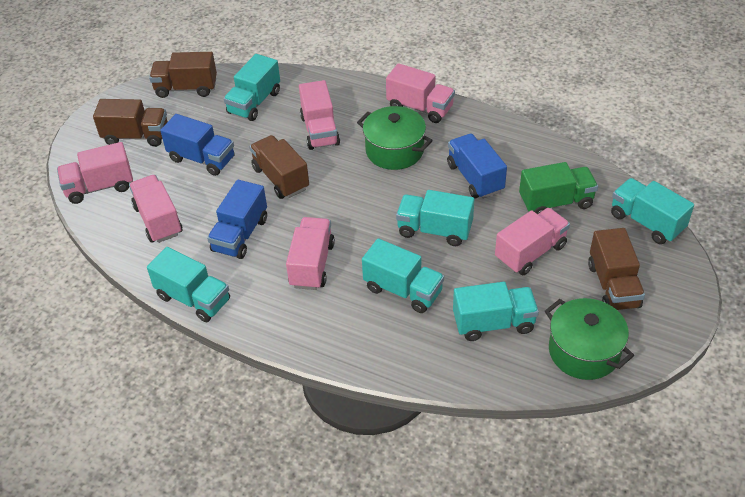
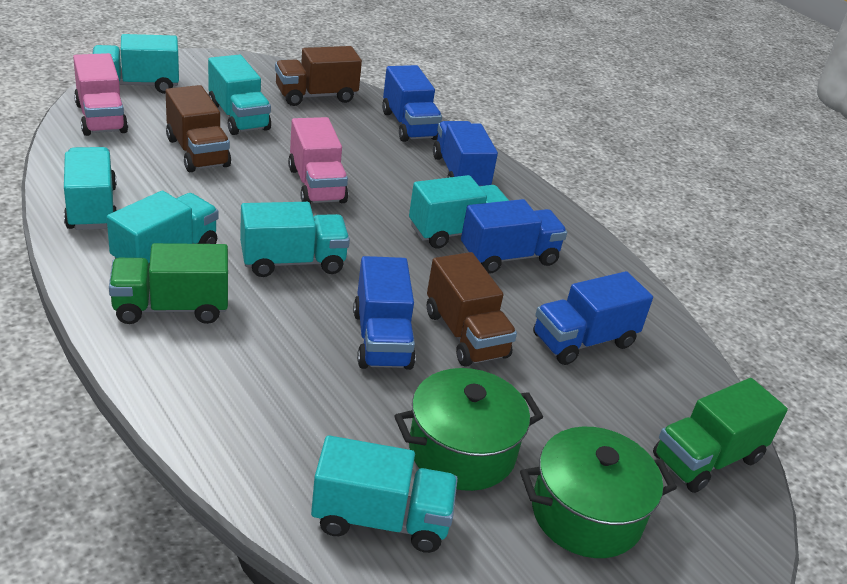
blue truck: 3 -> 5
brown truck: 4 -> 3
green truck: 1 -> 2
pink truck: 6 -> 2
turquoise truck: 6 -> 7

